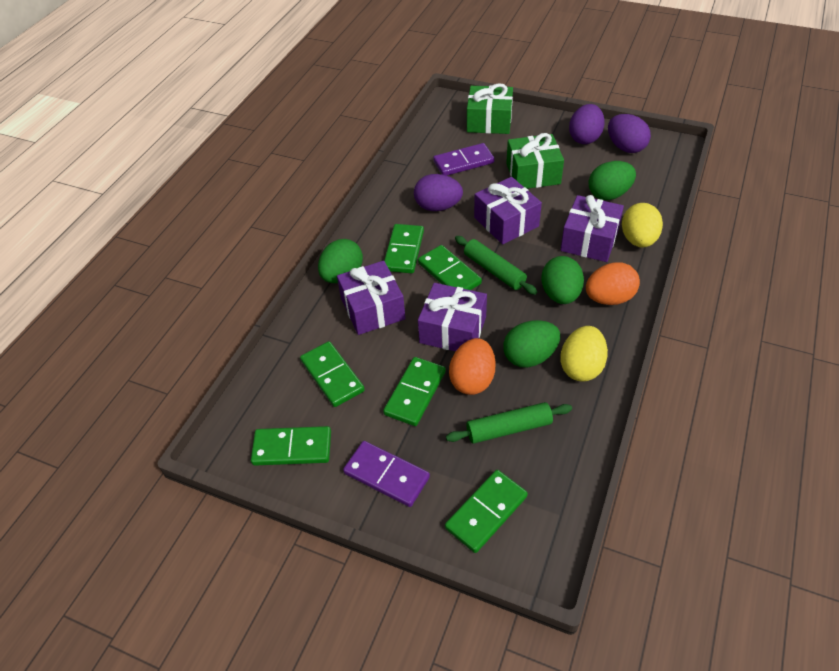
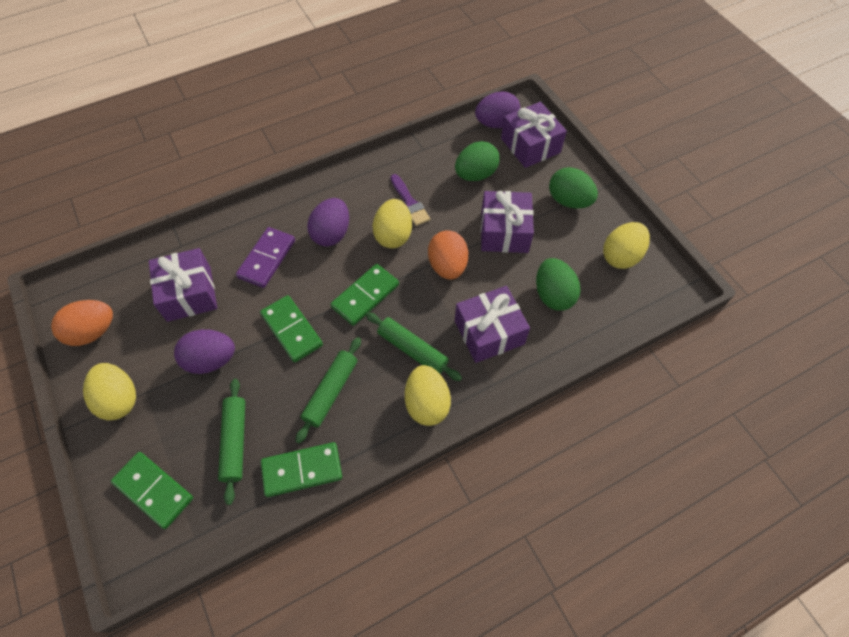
green domino: 6 -> 4
green egg: 4 -> 3
green gift: 2 -> 0
green rolling pin: 2 -> 3
purple brush: 0 -> 1
purple domino: 2 -> 1
yellow egg: 2 -> 4

